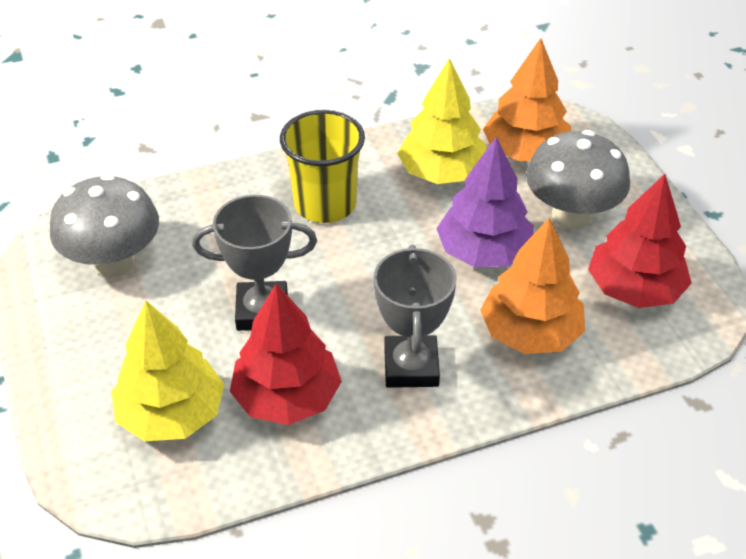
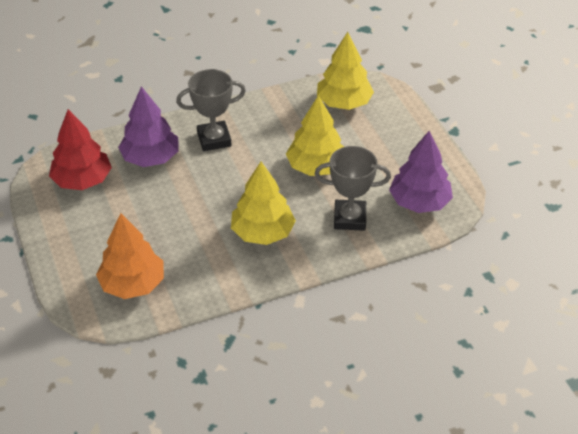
grey mushroom: 2 -> 0
orange tree: 2 -> 1
purple tree: 1 -> 2
red tree: 2 -> 1
yellow cup: 1 -> 0
yellow tree: 2 -> 3

